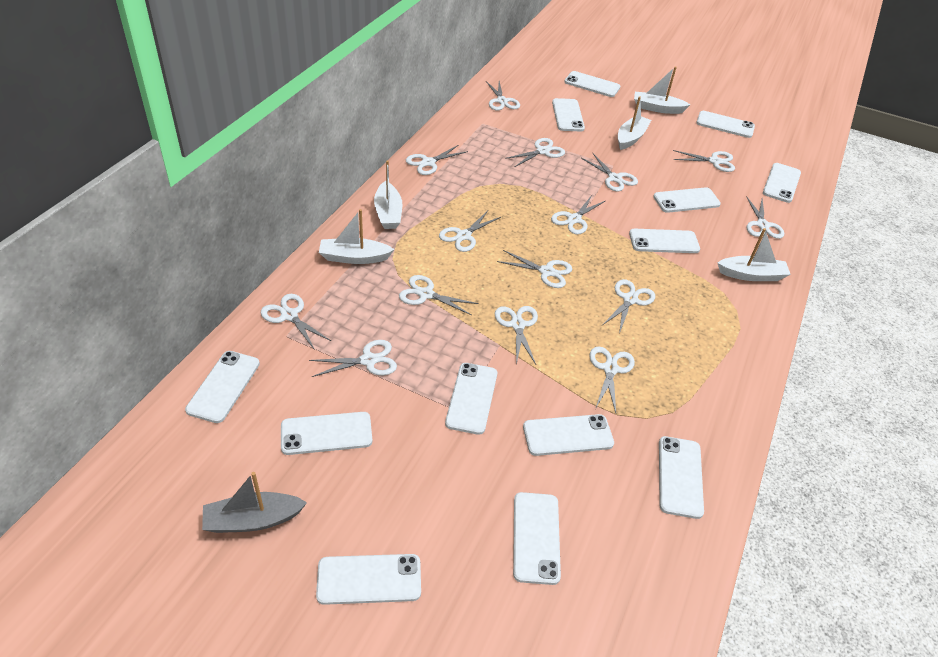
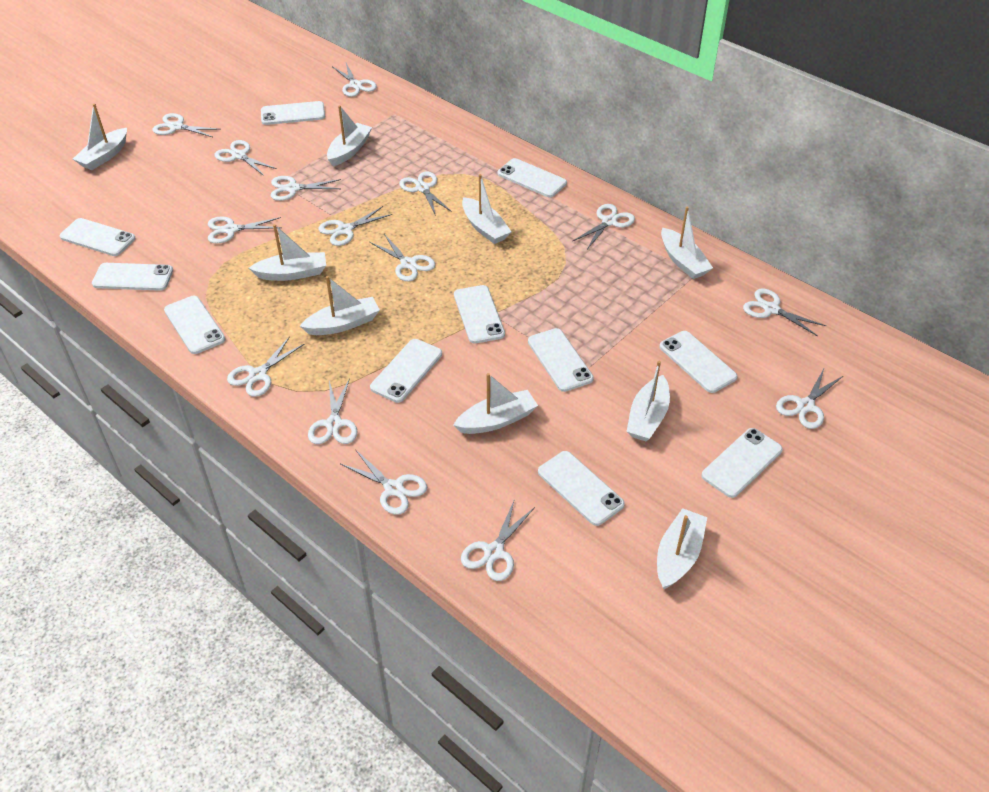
grey boat: 1 -> 0
white boat: 5 -> 9
white phone: 13 -> 11

